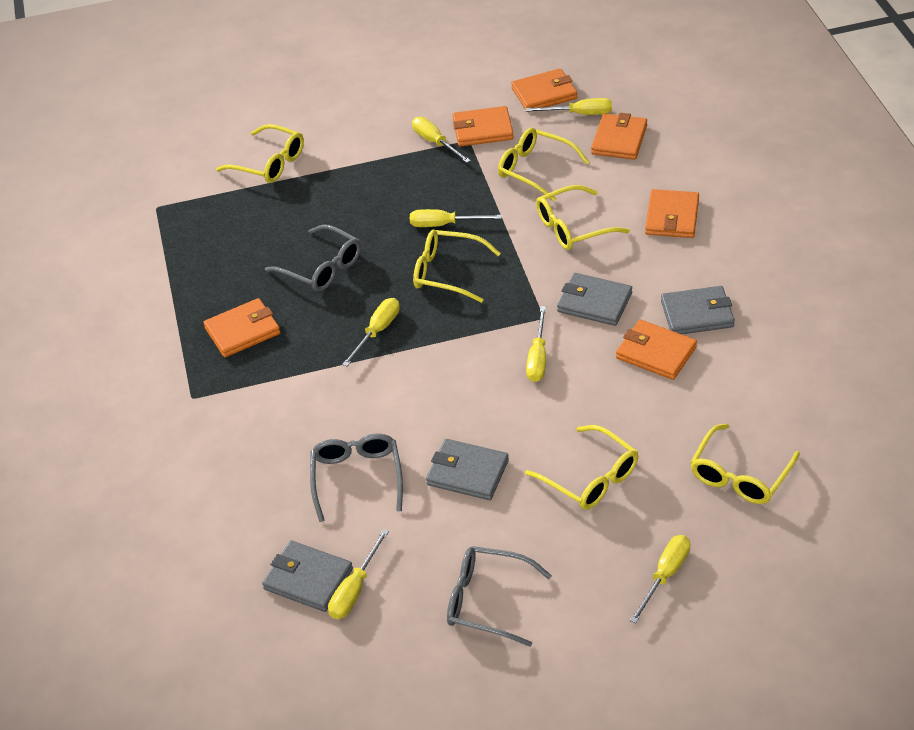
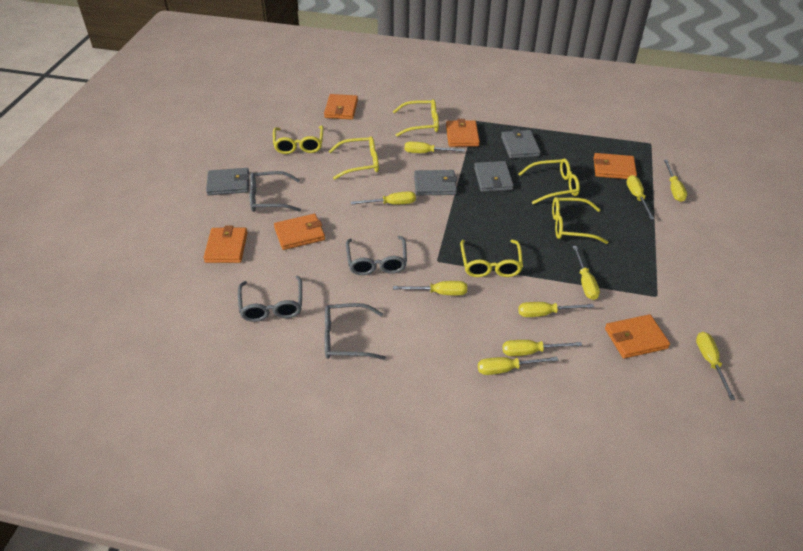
grey glasses: 3 -> 4
yellow screwdriver: 7 -> 10

